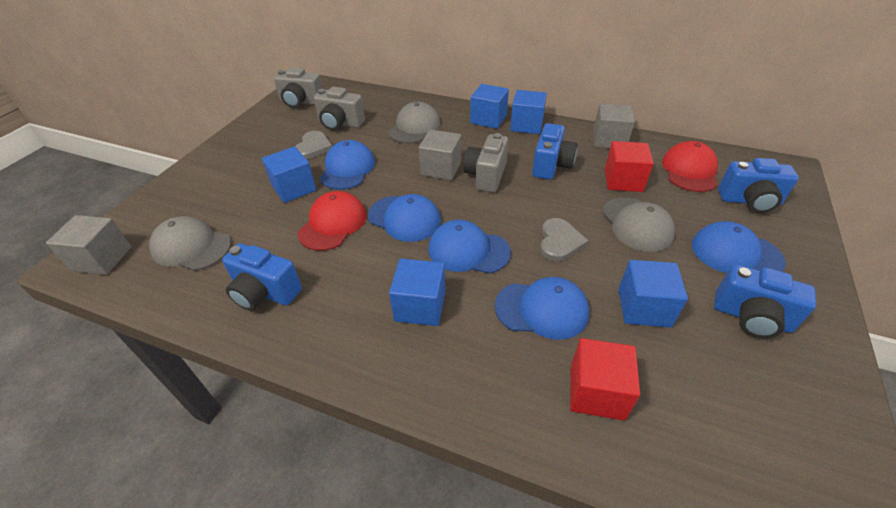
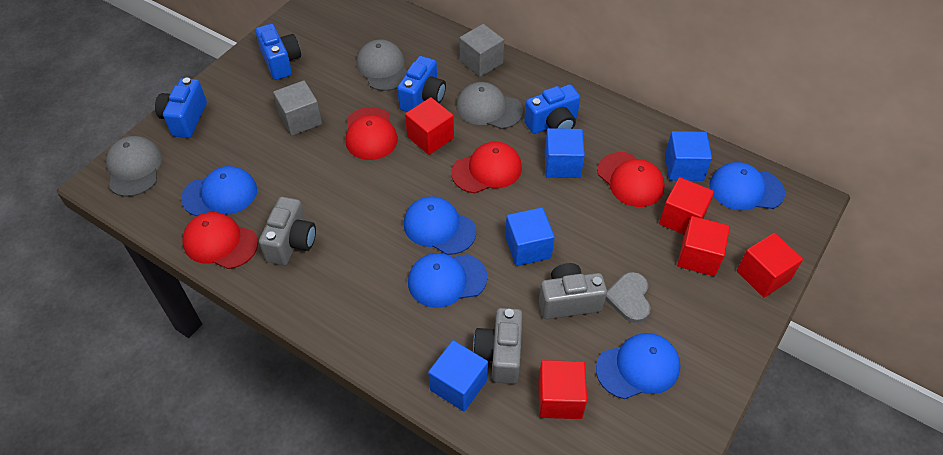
blue cube: 5 -> 4
grey cube: 3 -> 2
grey heart: 2 -> 1
red cap: 2 -> 4
red cube: 2 -> 5

